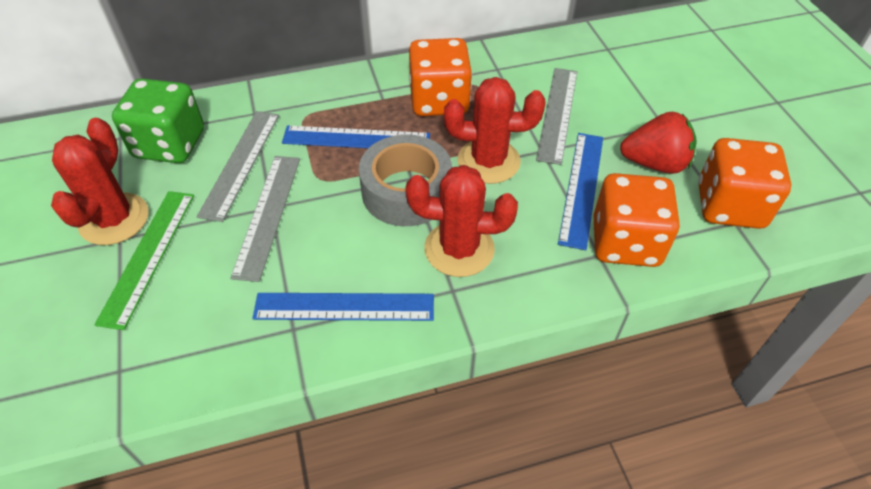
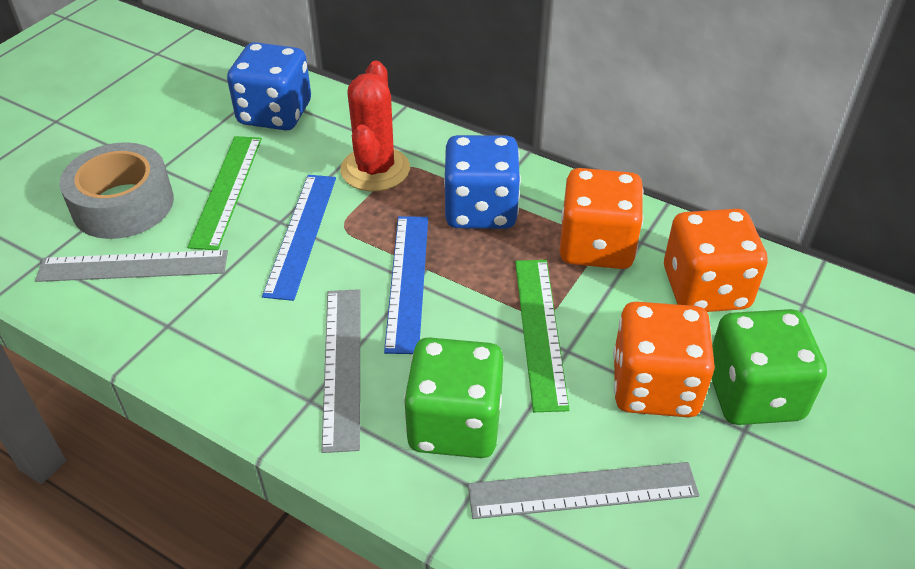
blue dice: 0 -> 2
blue ruler: 3 -> 2
green dice: 1 -> 2
green ruler: 1 -> 2
red cactus: 3 -> 1
red strawberry: 1 -> 0

